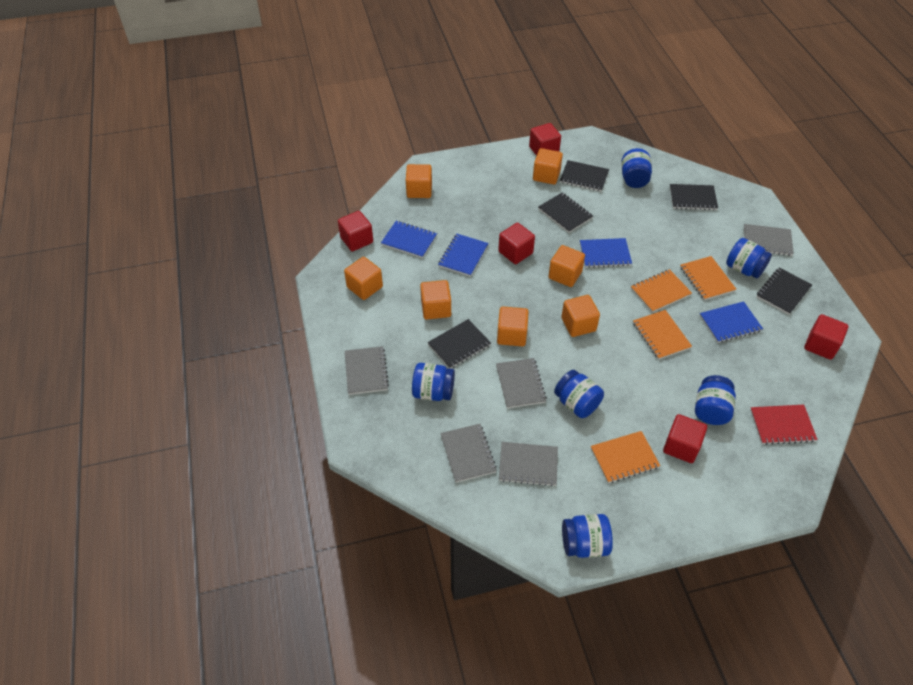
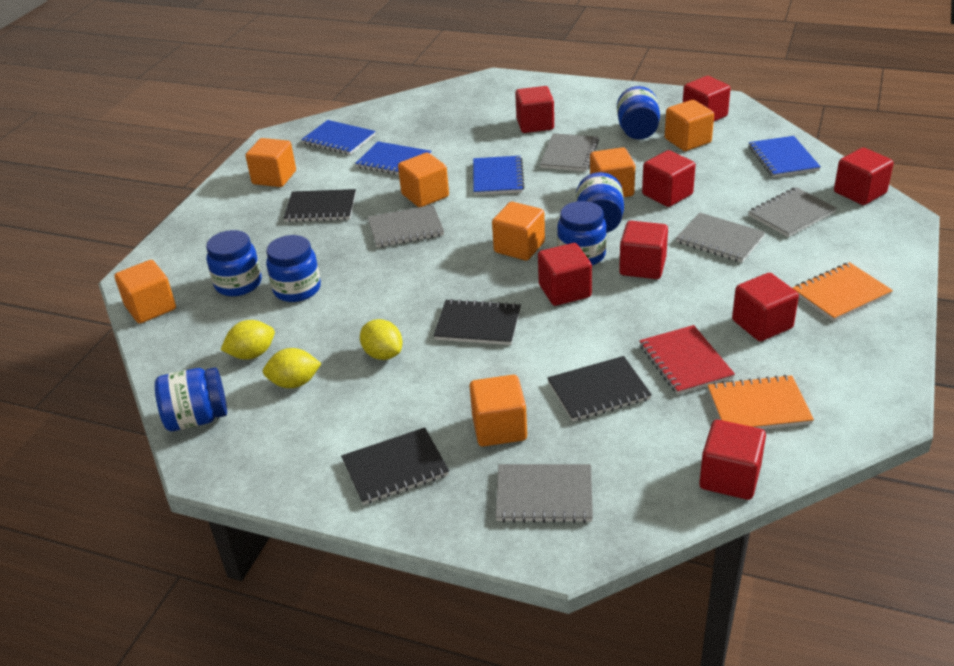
black notebook: 5 -> 4
orange notebook: 4 -> 2
red cube: 5 -> 8
yellow lemon: 0 -> 3

